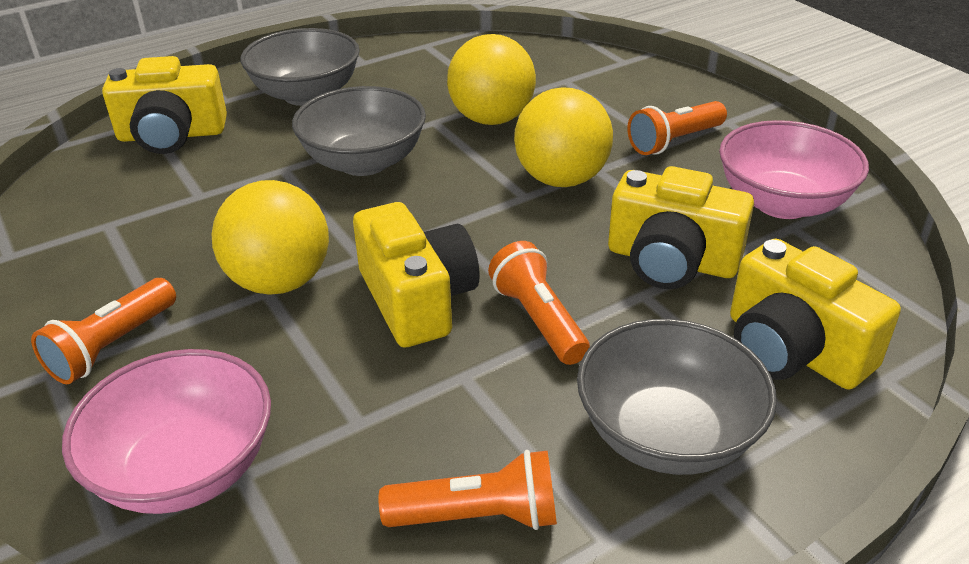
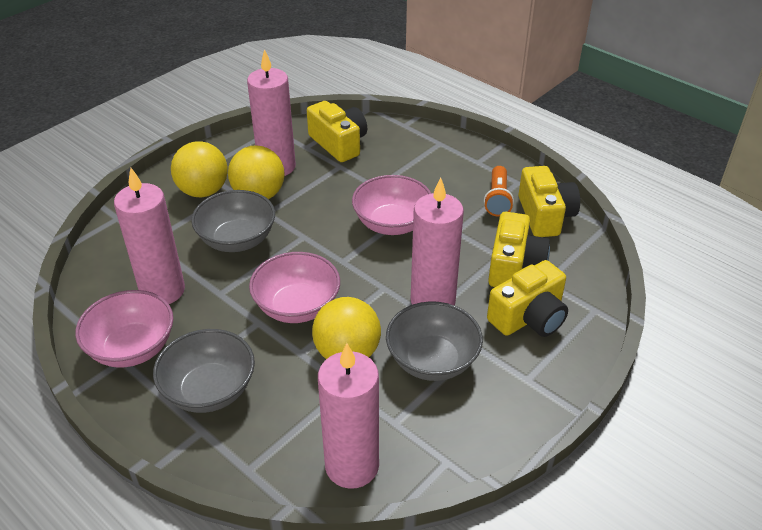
orange flashlight: 4 -> 1
pink bowl: 2 -> 3
pink candle: 0 -> 4

